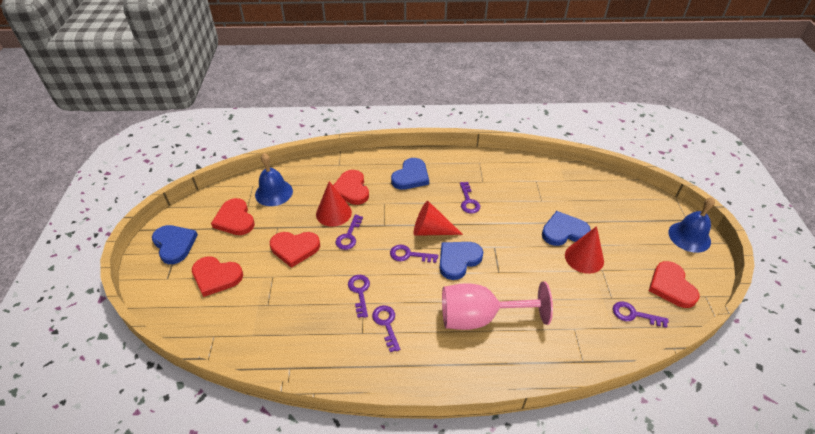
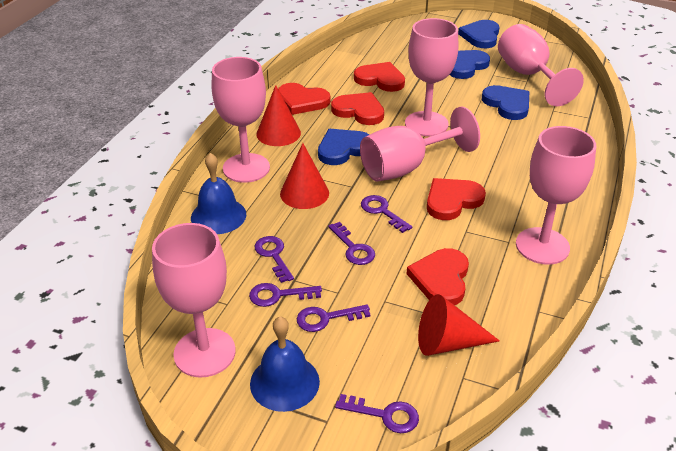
pink goblet: 1 -> 6

